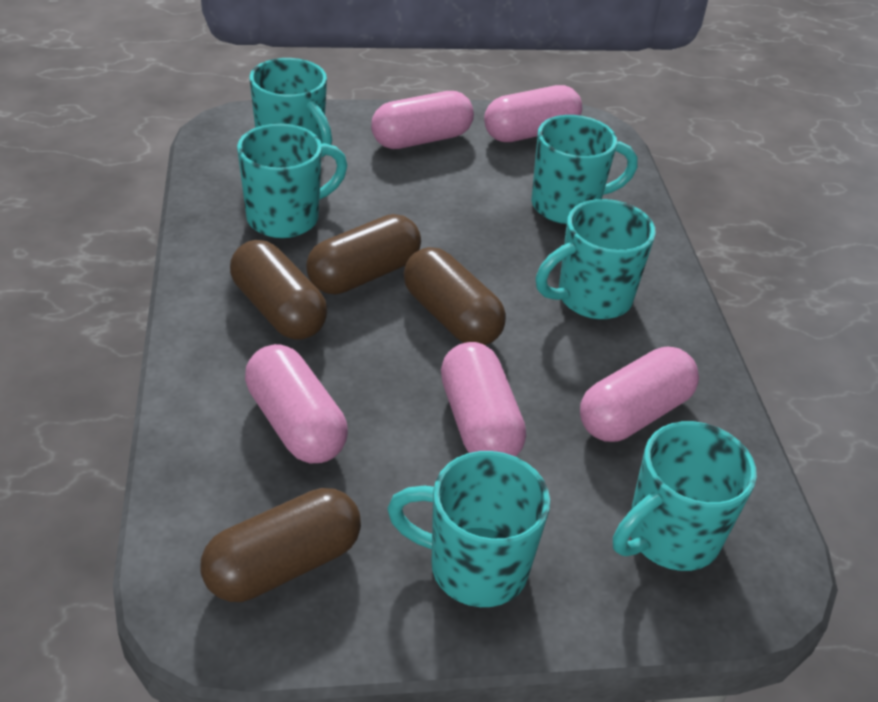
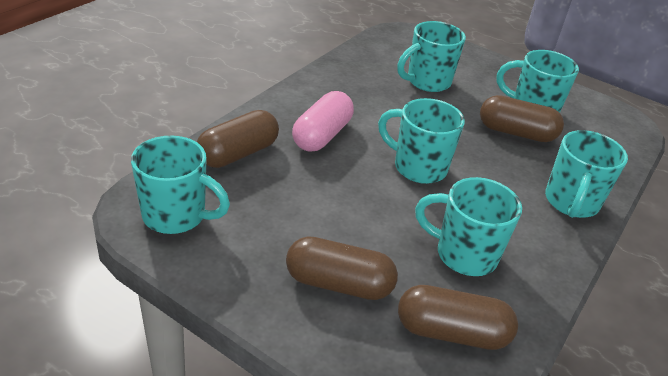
pink capsule: 5 -> 1

